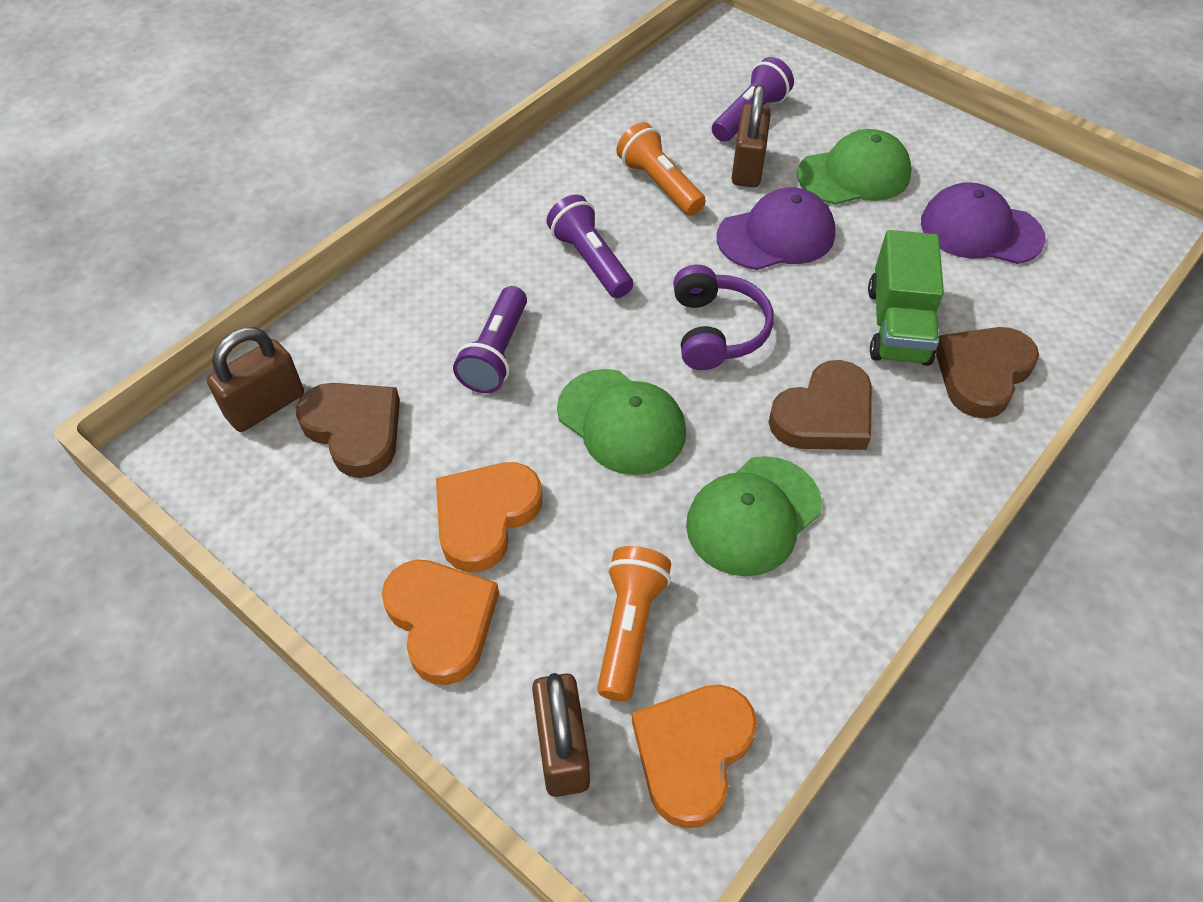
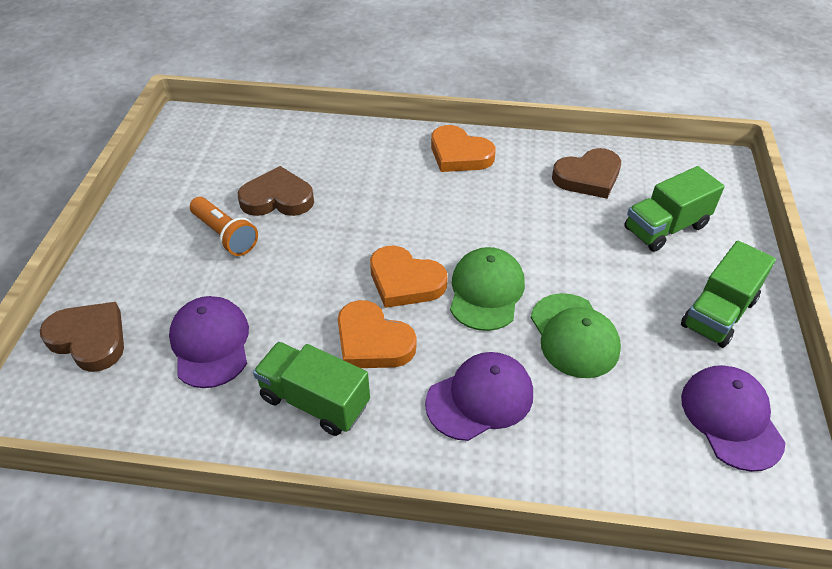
brown padlock: 3 -> 0
green cap: 3 -> 2
green truck: 1 -> 3
orange flashlight: 2 -> 1
purple cap: 2 -> 3
purple flashlight: 3 -> 0
purple headphones: 1 -> 0

